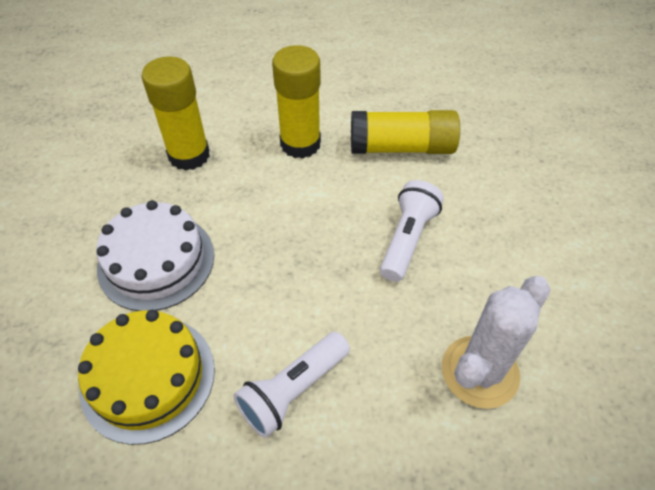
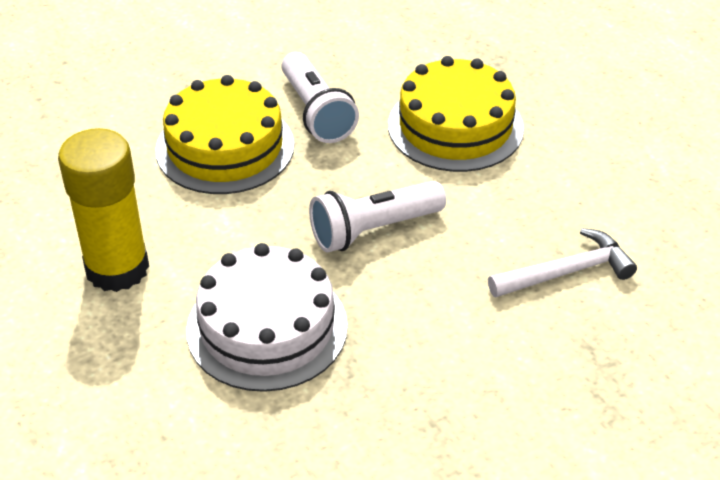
white cactus: 1 -> 0
white hammer: 0 -> 1
yellow cake: 1 -> 2
yellow glue stick: 3 -> 1

